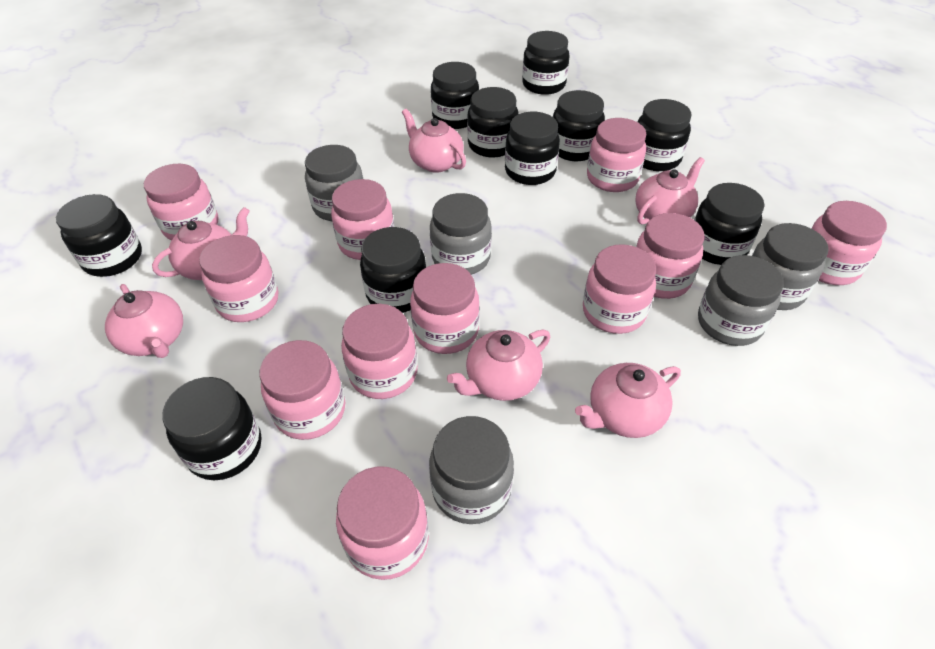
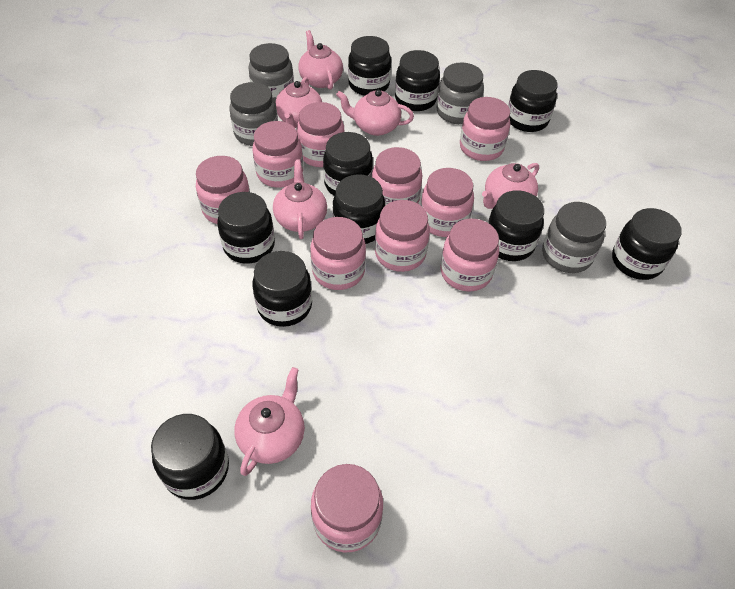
grey jar: 5 -> 4
pink jar: 11 -> 10

